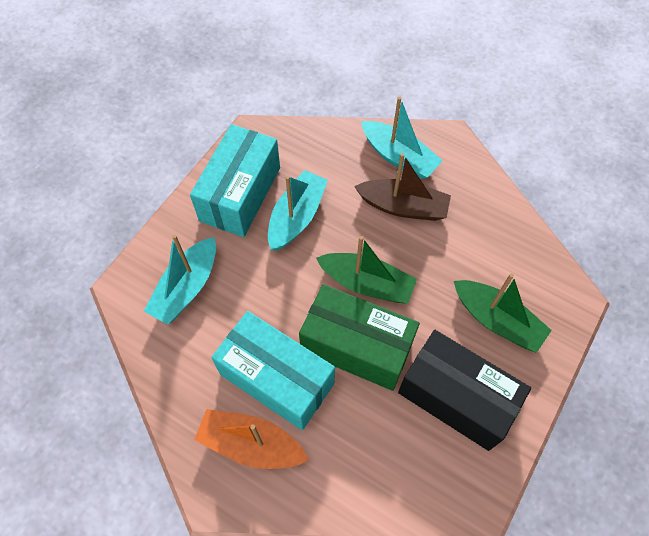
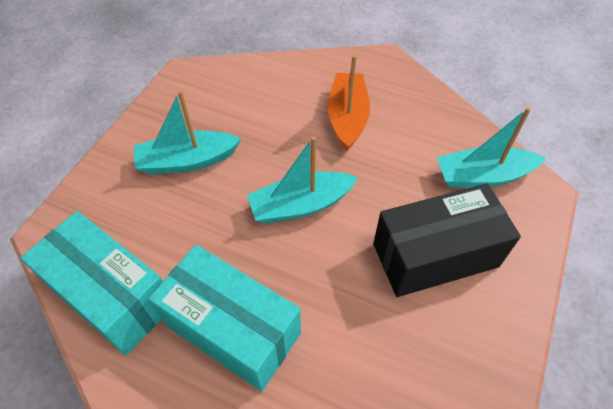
brown boat: 1 -> 0
green boat: 2 -> 0
green box: 1 -> 0

